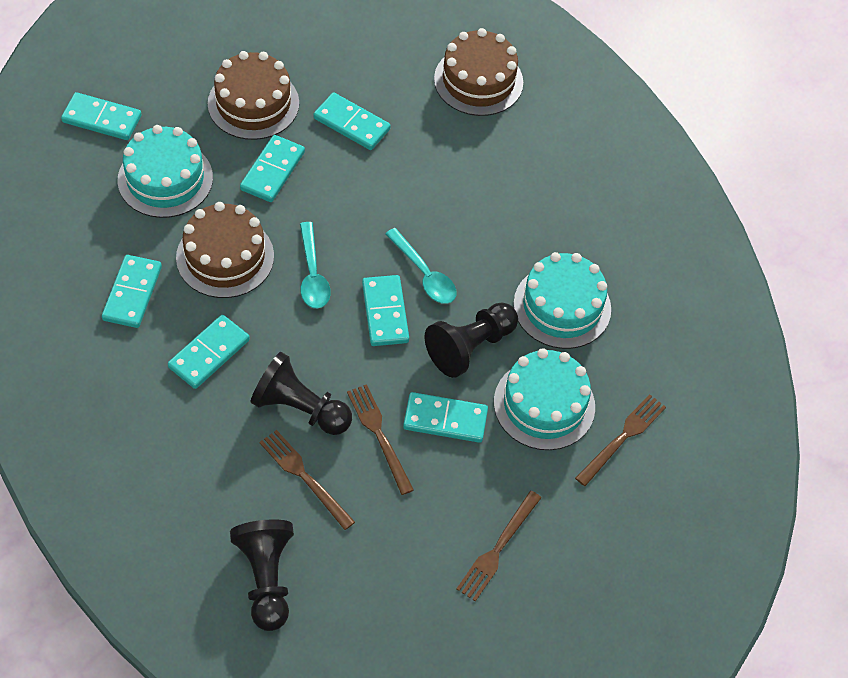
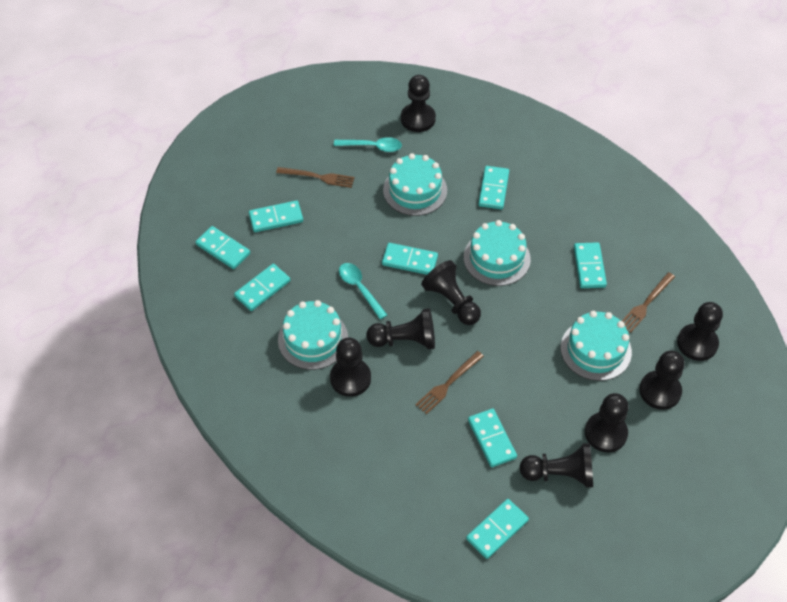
black pawn: 3 -> 8
brown cake: 3 -> 0
brown fork: 4 -> 3
turquoise cake: 3 -> 4
turquoise domino: 7 -> 8

